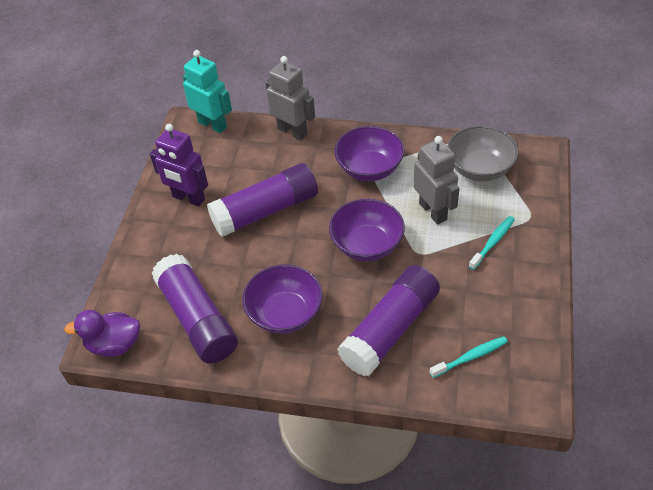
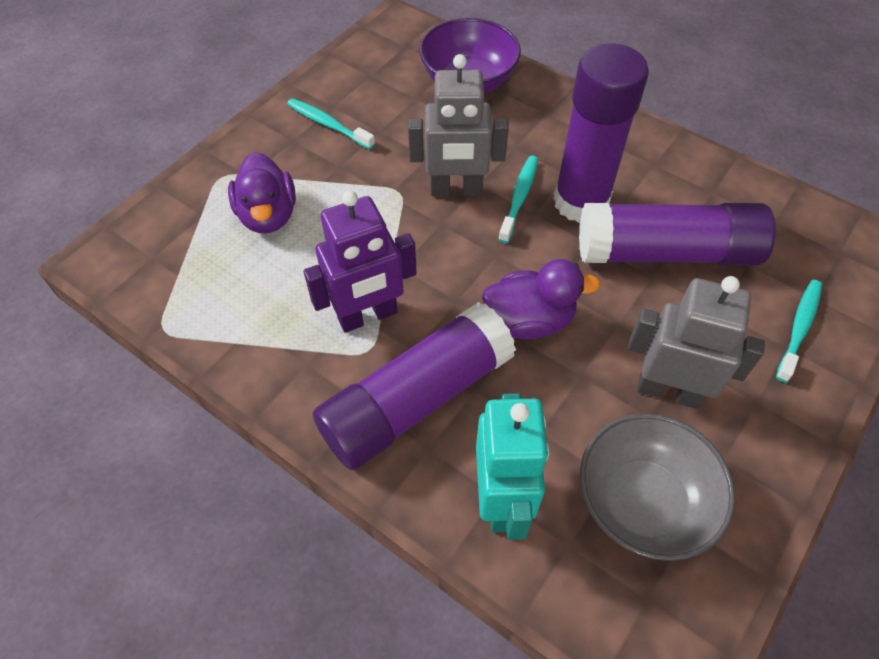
purple bowl: 3 -> 1
purple duck: 1 -> 2
turquoise toothbrush: 2 -> 3

